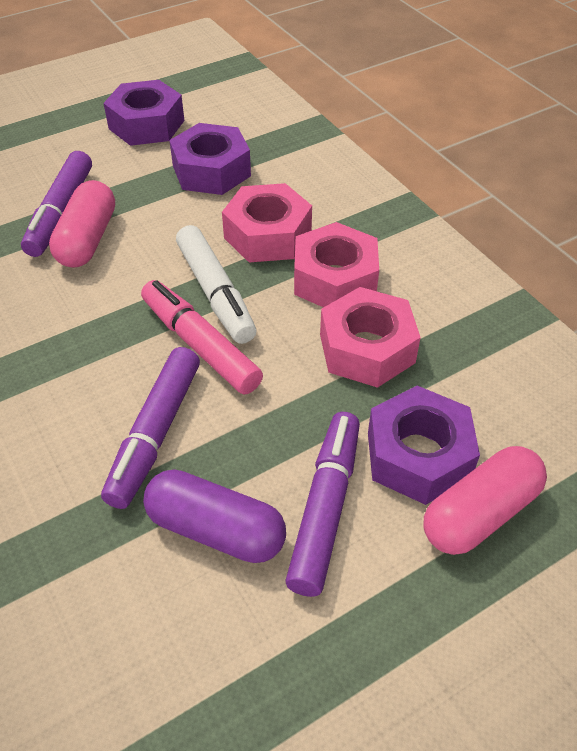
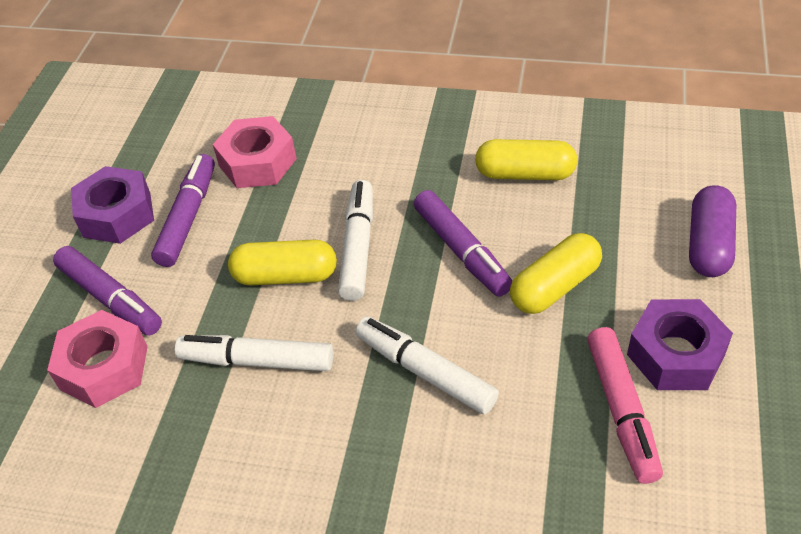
pink capsule: 2 -> 0
pink nut: 3 -> 2
purple nut: 3 -> 2
white marker: 1 -> 3
yellow capsule: 0 -> 3

